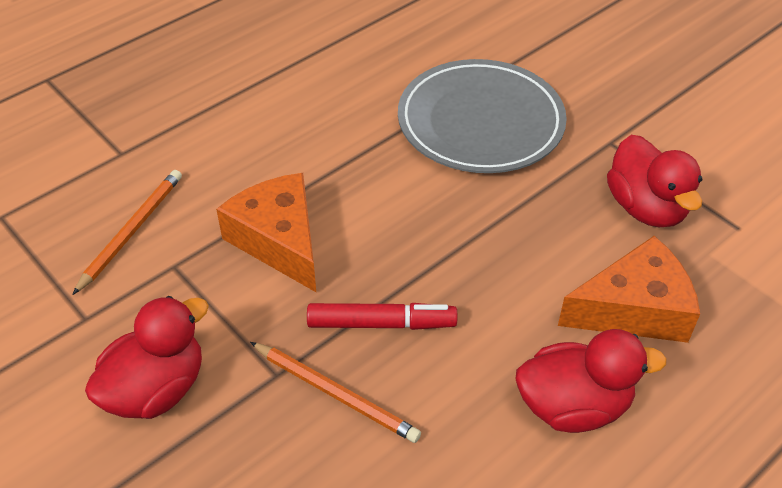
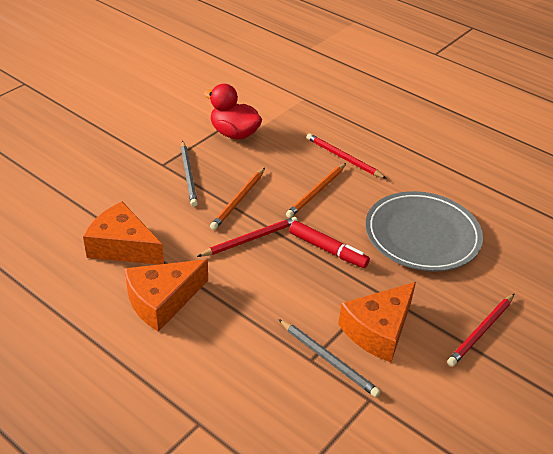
grey pencil: 0 -> 2
orange cheese: 2 -> 3
red duck: 3 -> 1
red pencil: 0 -> 3

